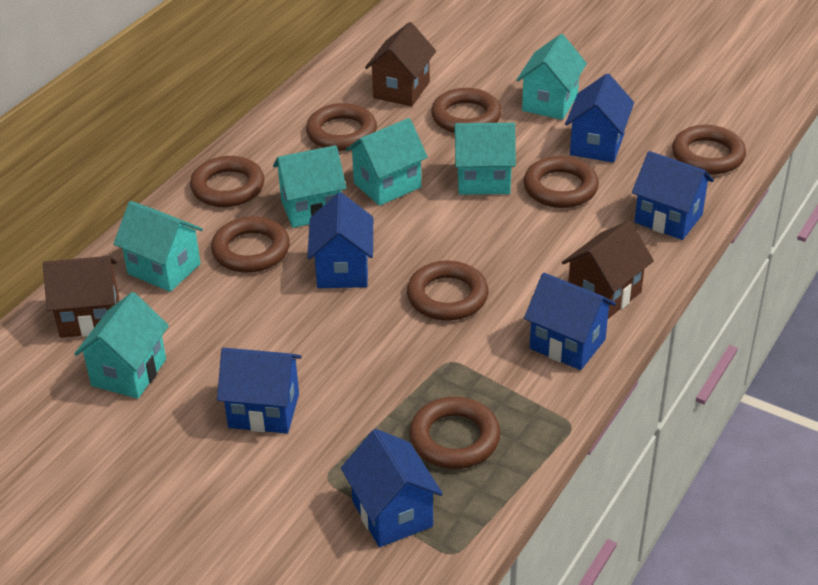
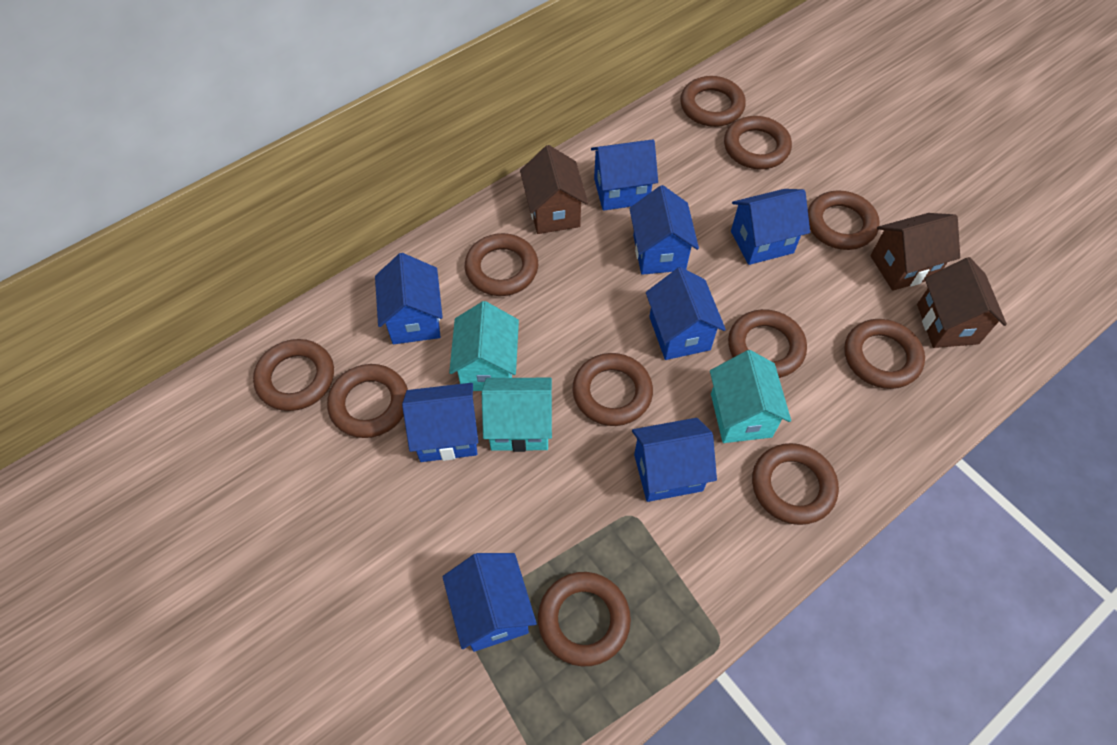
blue house: 6 -> 8
brown ring: 8 -> 11
turquoise house: 6 -> 3

